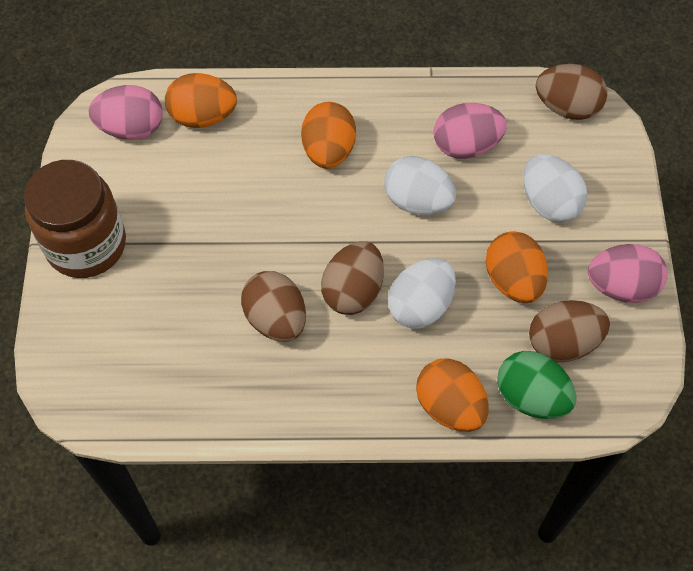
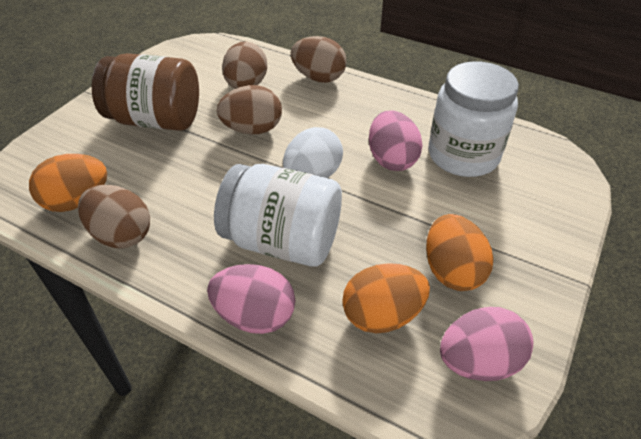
green egg: 1 -> 0
orange egg: 4 -> 3
white egg: 3 -> 1
white jar: 0 -> 2

